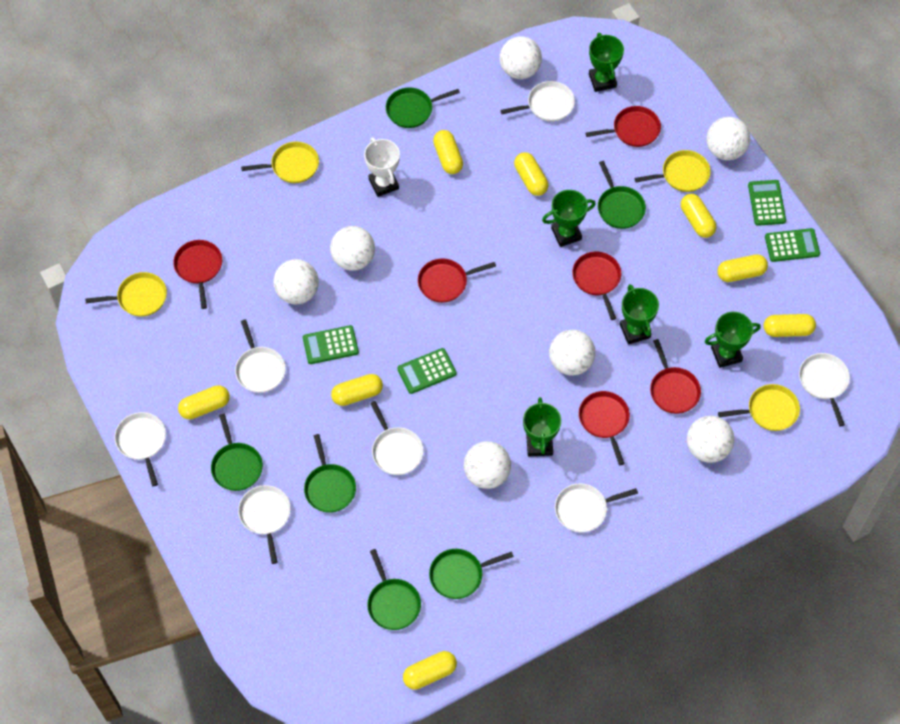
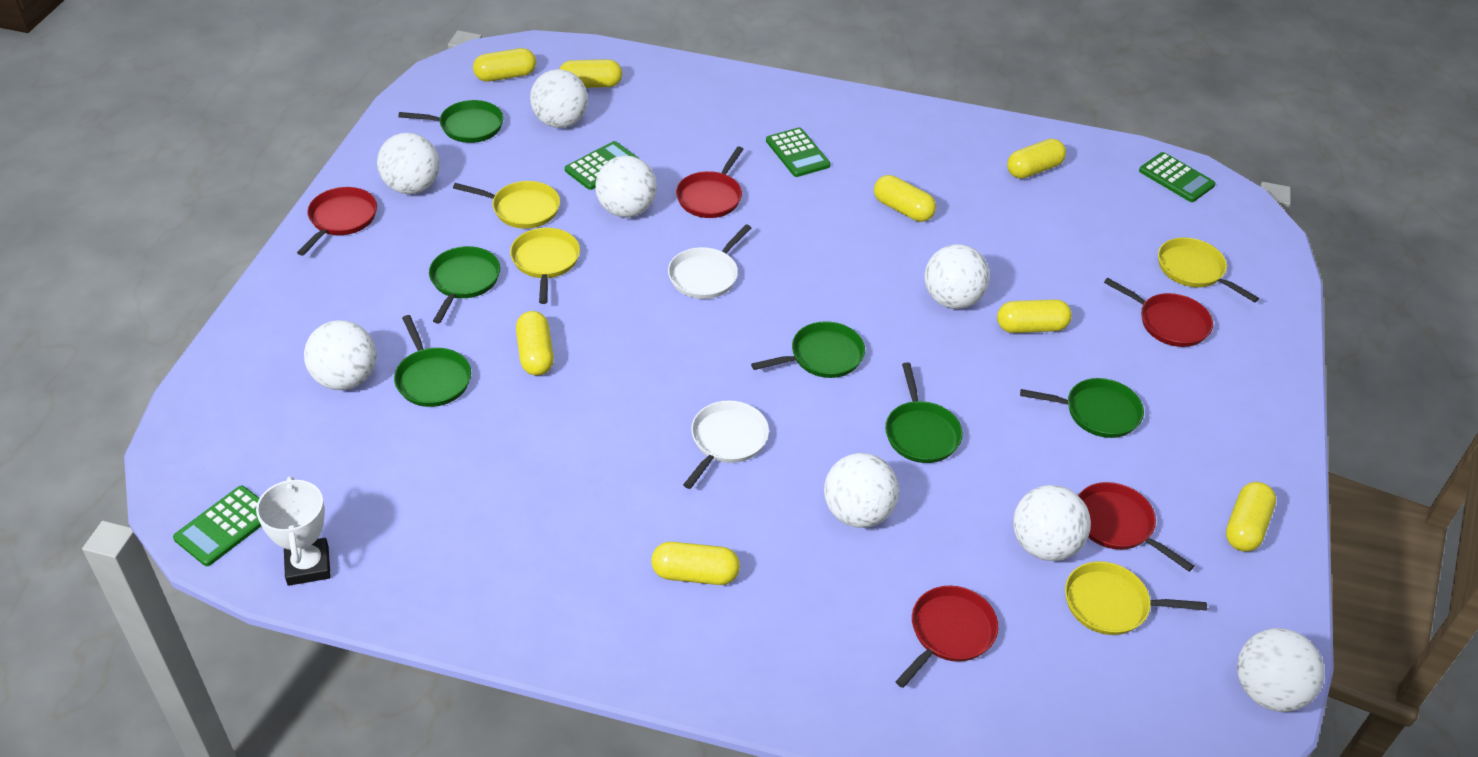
green trophy: 5 -> 0
red pan: 6 -> 5
white ball: 7 -> 8
white pan: 7 -> 2

